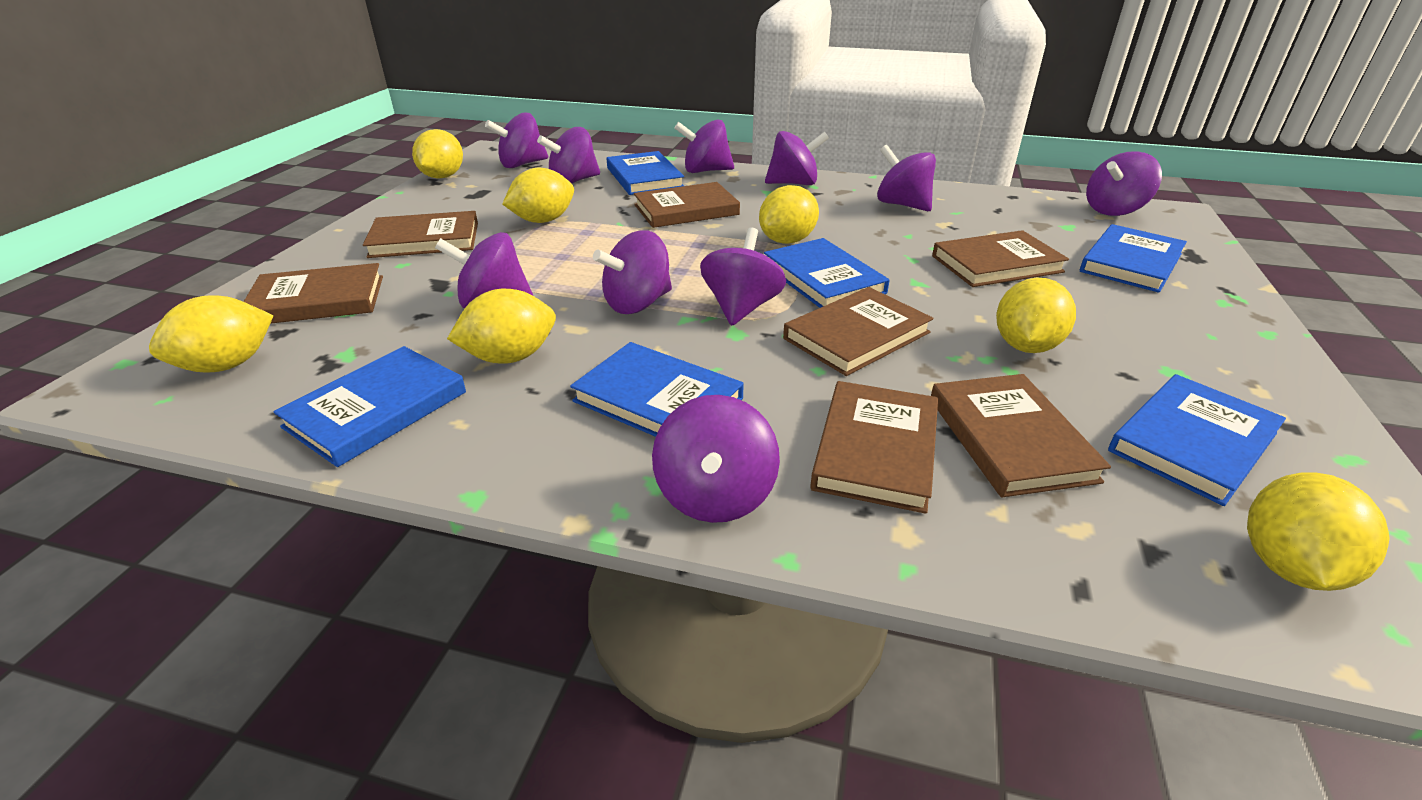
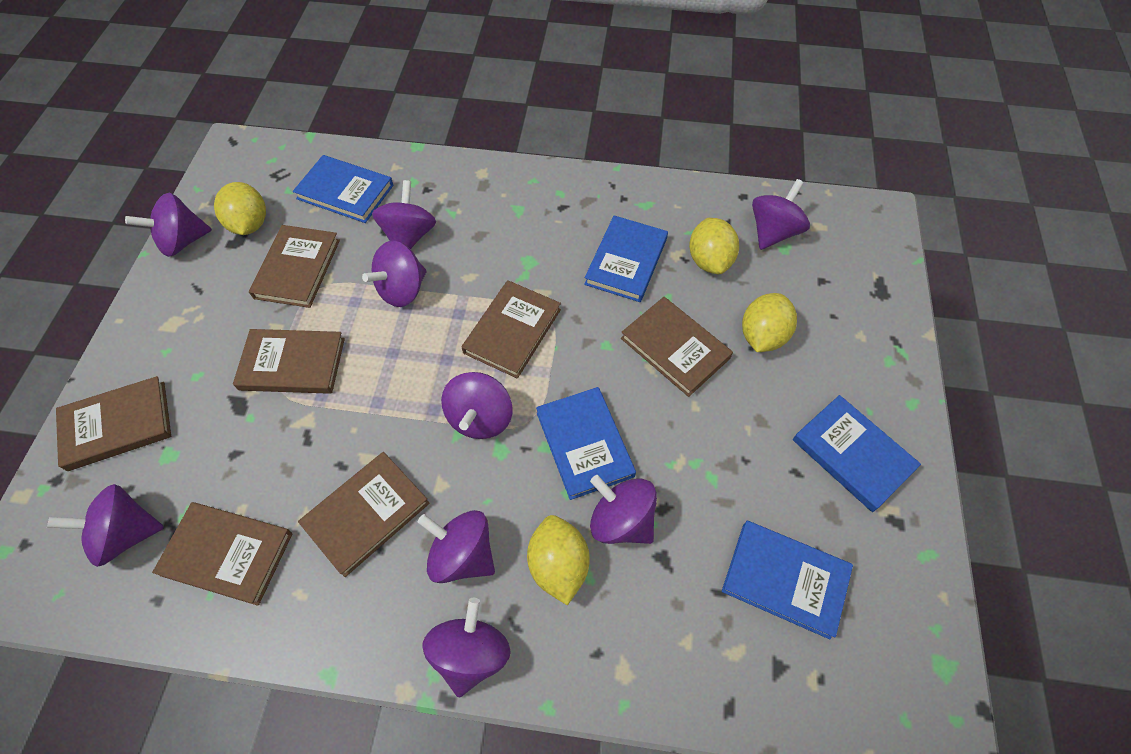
blue book: 6 -> 5
purple spinning top: 10 -> 9
yellow lemon: 7 -> 4

